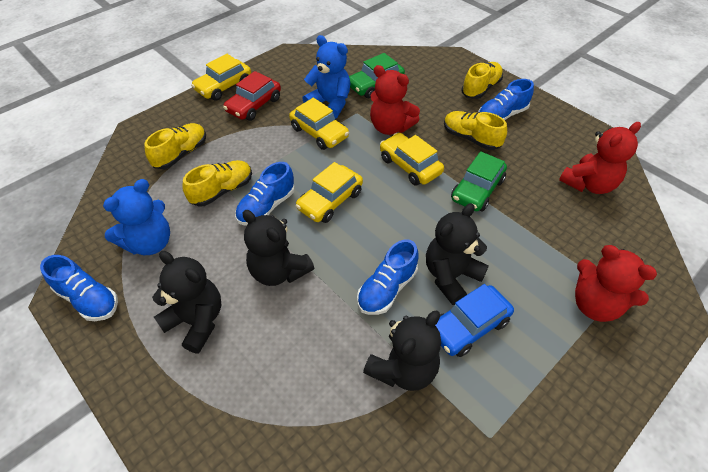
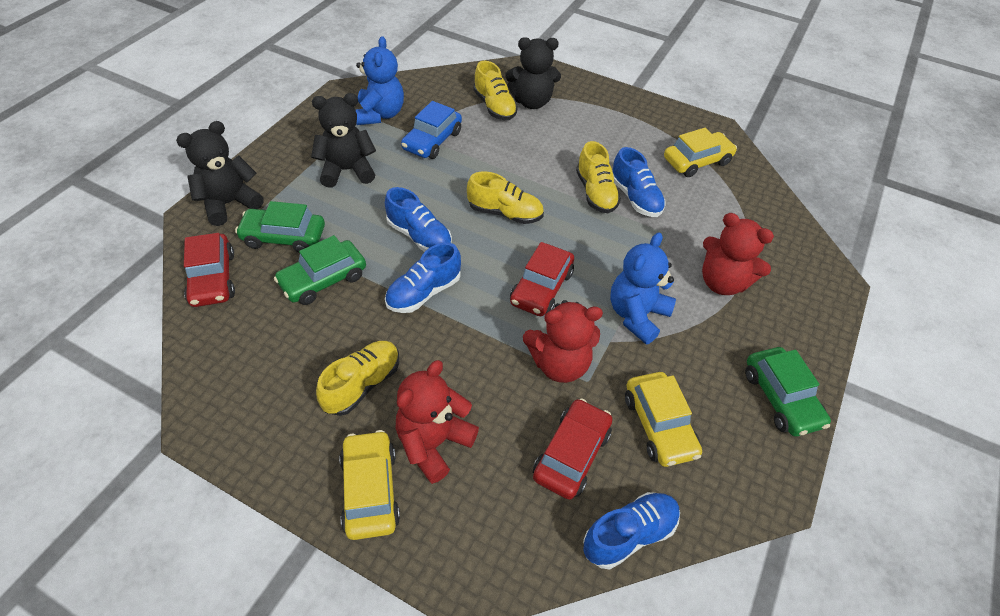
black teddy bear: 4 -> 3
green car: 2 -> 3
red car: 1 -> 3
yellow car: 4 -> 3

